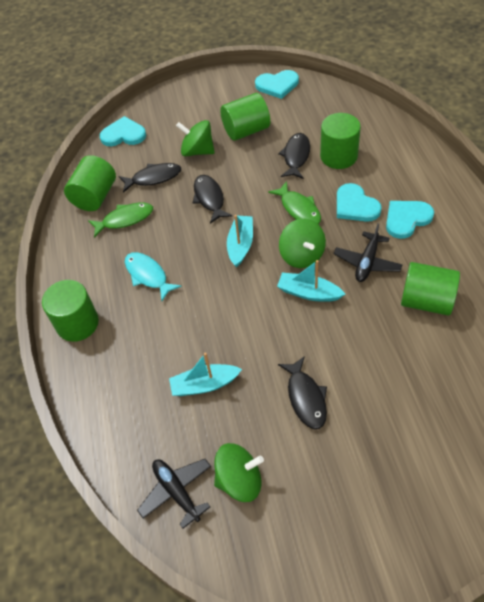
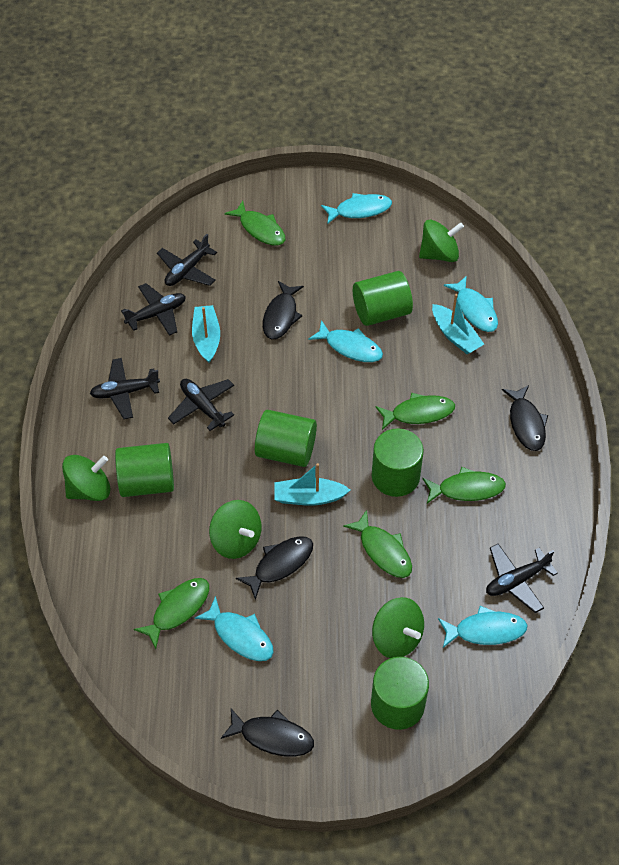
black plane: 2 -> 5
green fish: 2 -> 5
green spinning top: 3 -> 4
turquoise fish: 1 -> 5
turquoise heart: 4 -> 0

